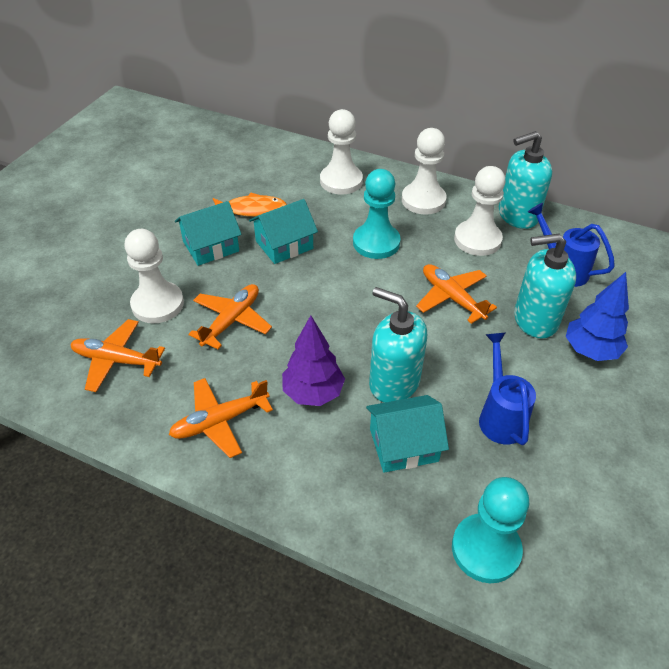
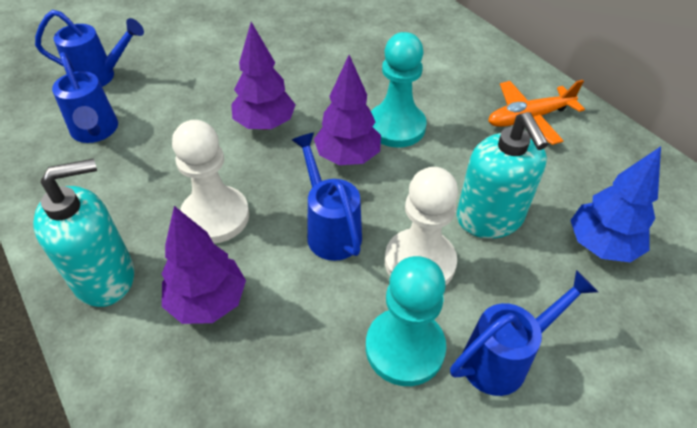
blue watering can: 2 -> 4
orange fish: 1 -> 0
orange plane: 4 -> 1
purple tree: 1 -> 3
turquoise house: 3 -> 0
turquoise soap dispenser: 3 -> 2
white pawn: 4 -> 2

